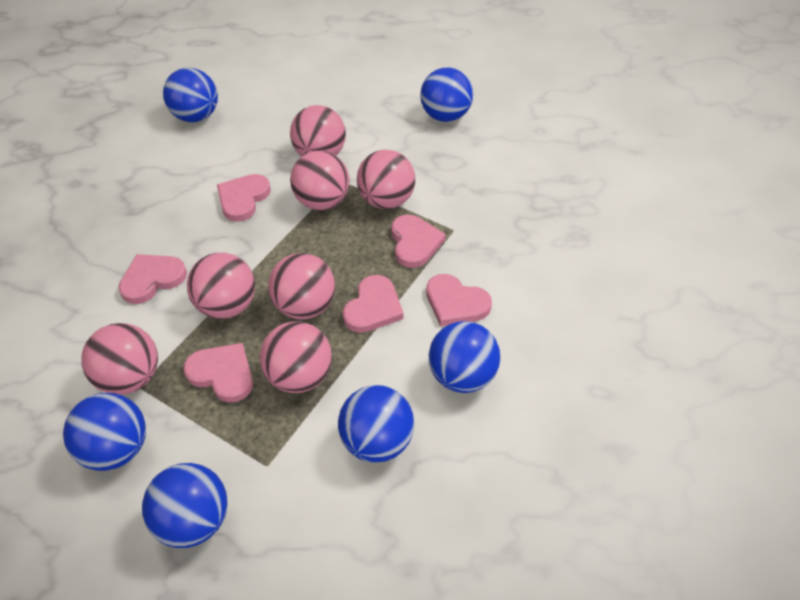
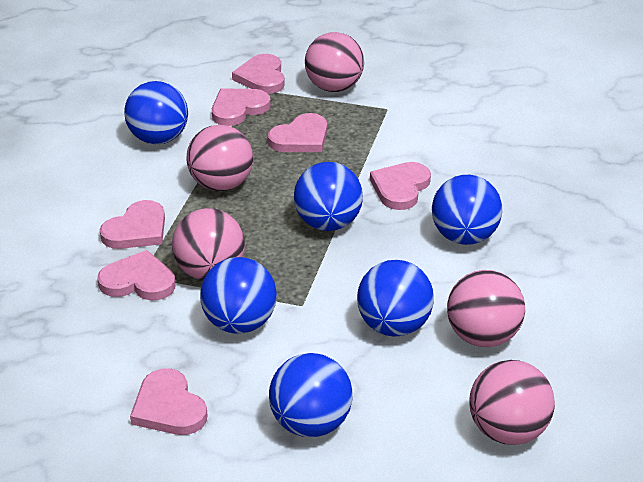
pink ball: 7 -> 5
pink heart: 6 -> 7

